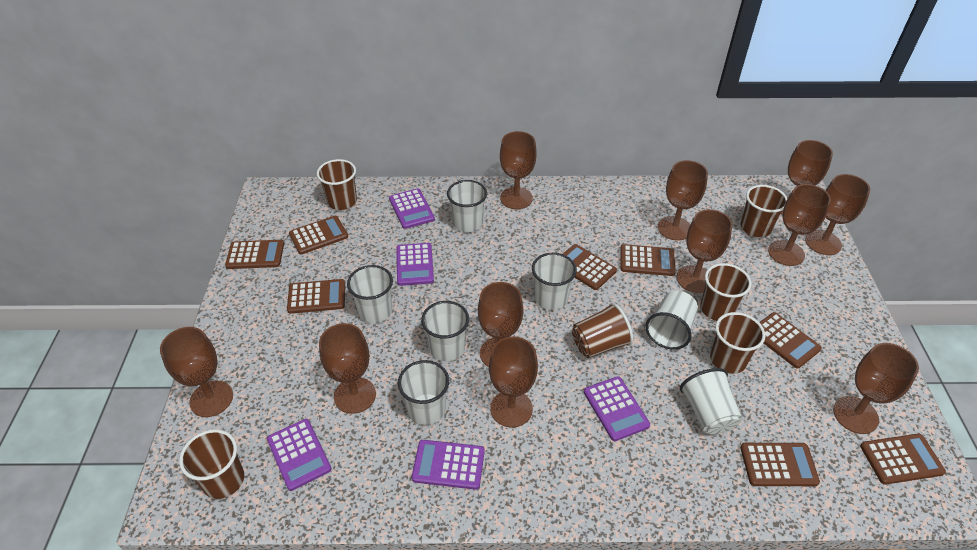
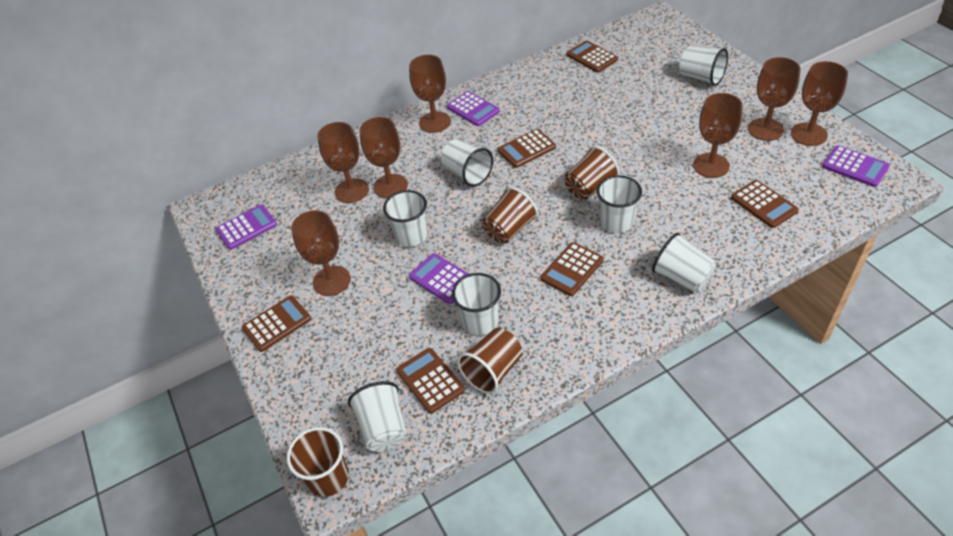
brown calculator: 8 -> 6
brown cup: 6 -> 4
brown goblet: 11 -> 7
purple calculator: 5 -> 4

